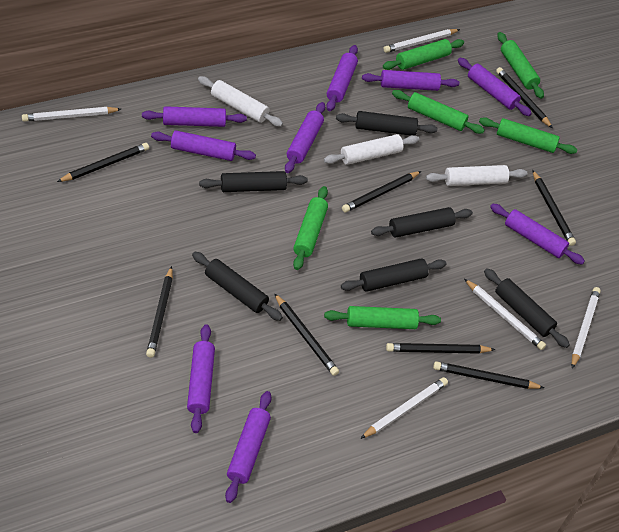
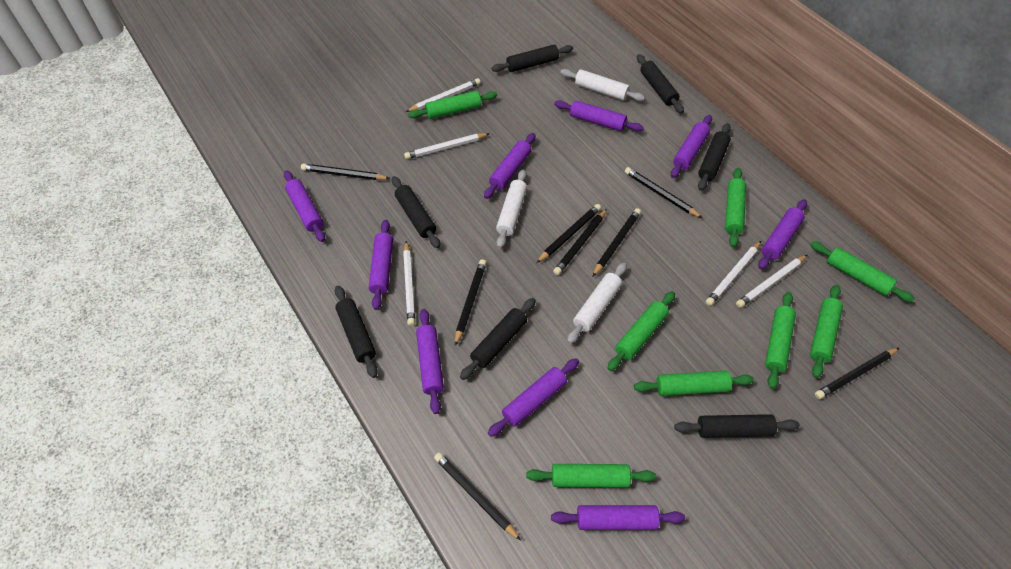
black rolling pin: 6 -> 7
green rolling pin: 6 -> 8

